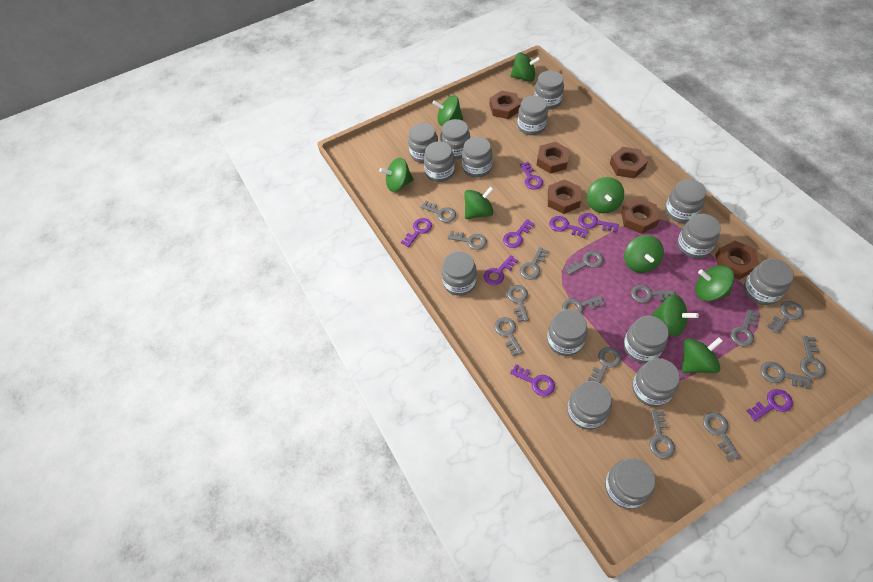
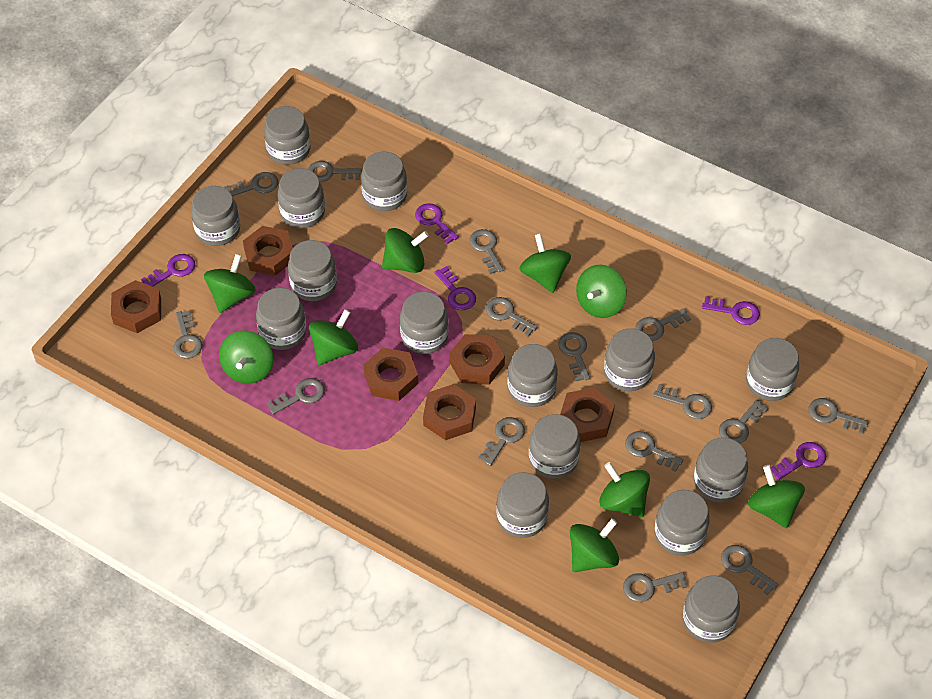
purple key: 8 -> 5

